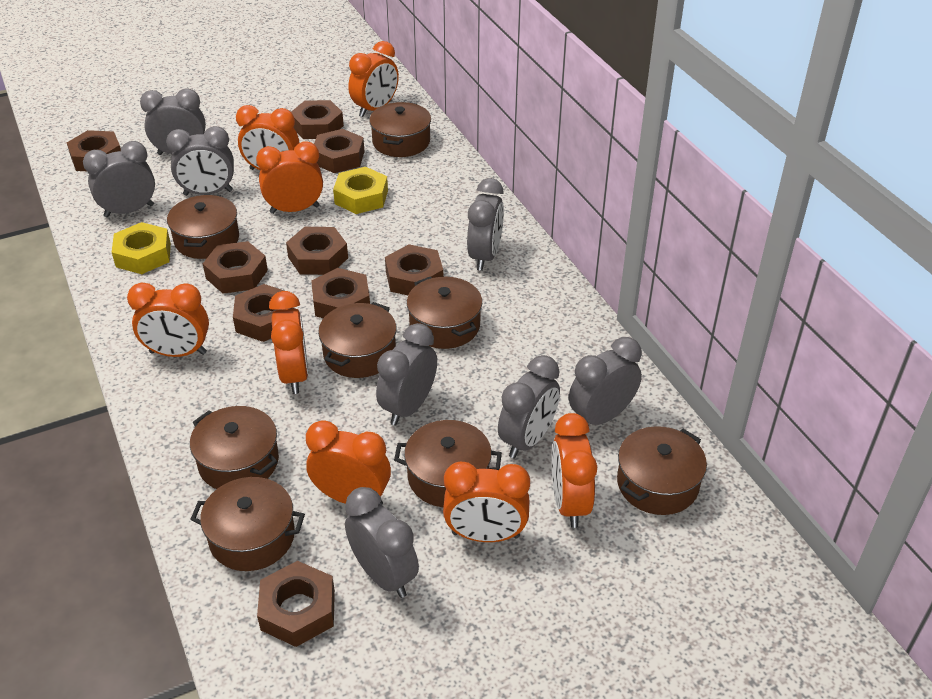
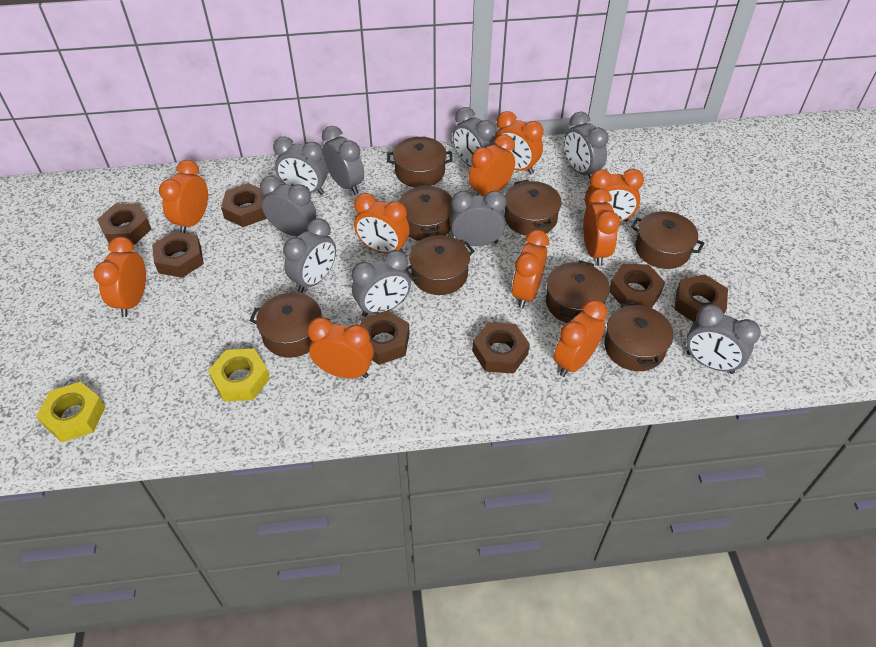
brown nut: 9 -> 7
grey clock: 8 -> 9
orange clock: 8 -> 10

